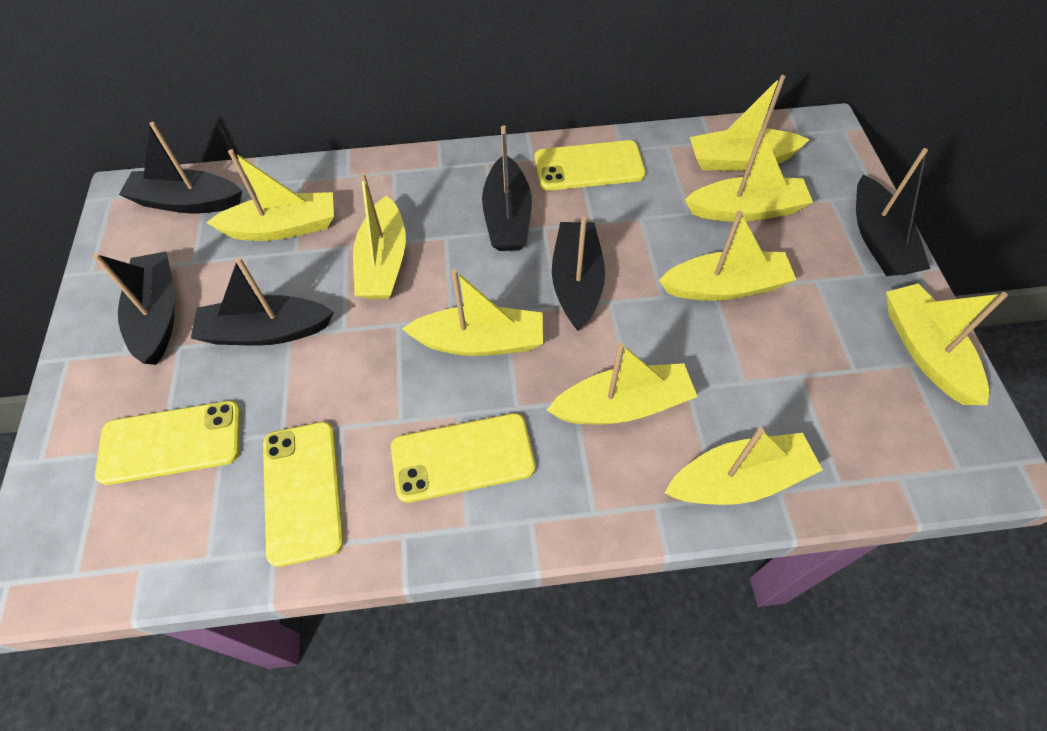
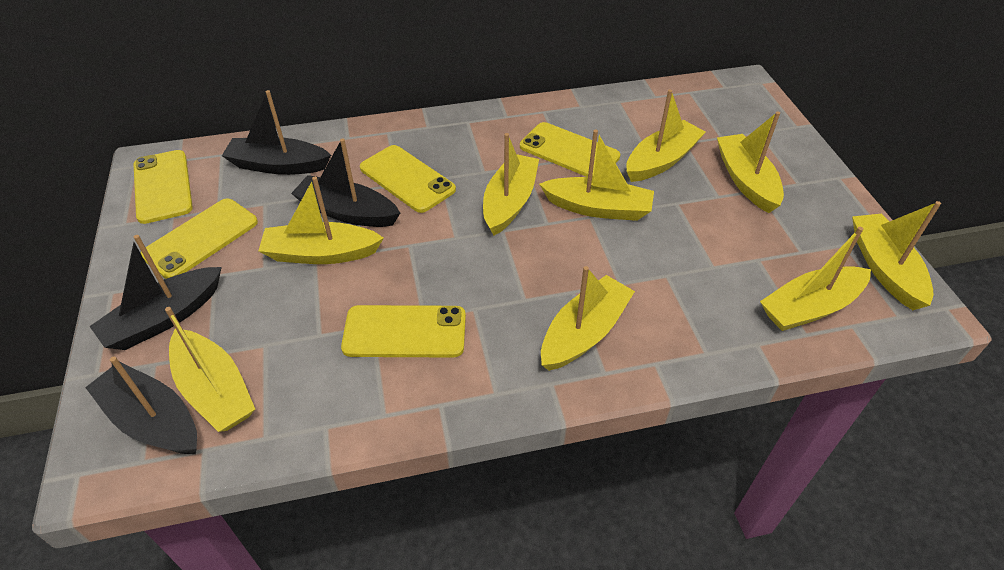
black boat: 6 -> 4
yellow phone: 4 -> 5

